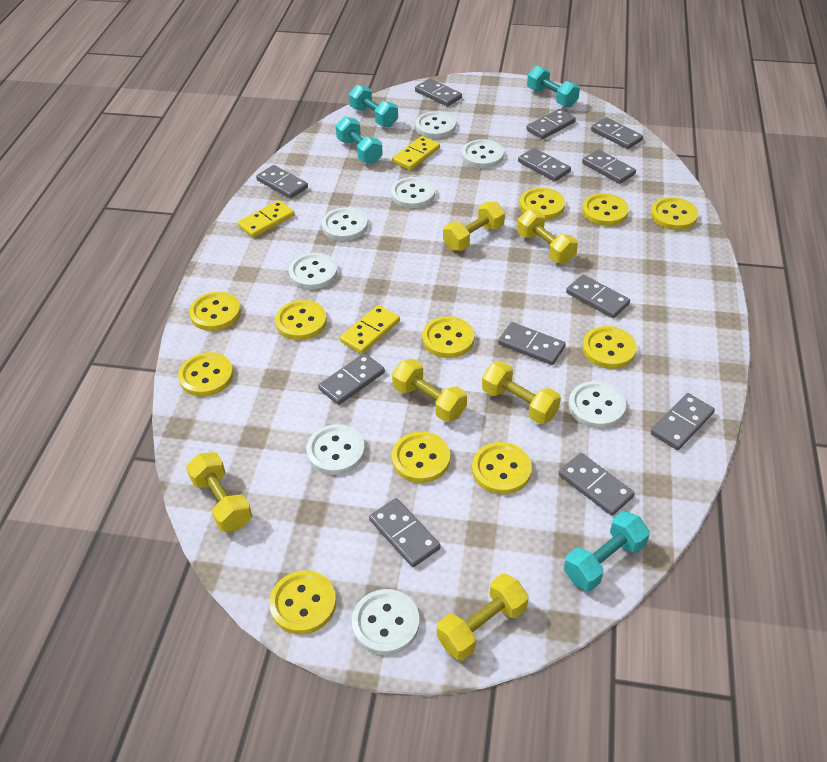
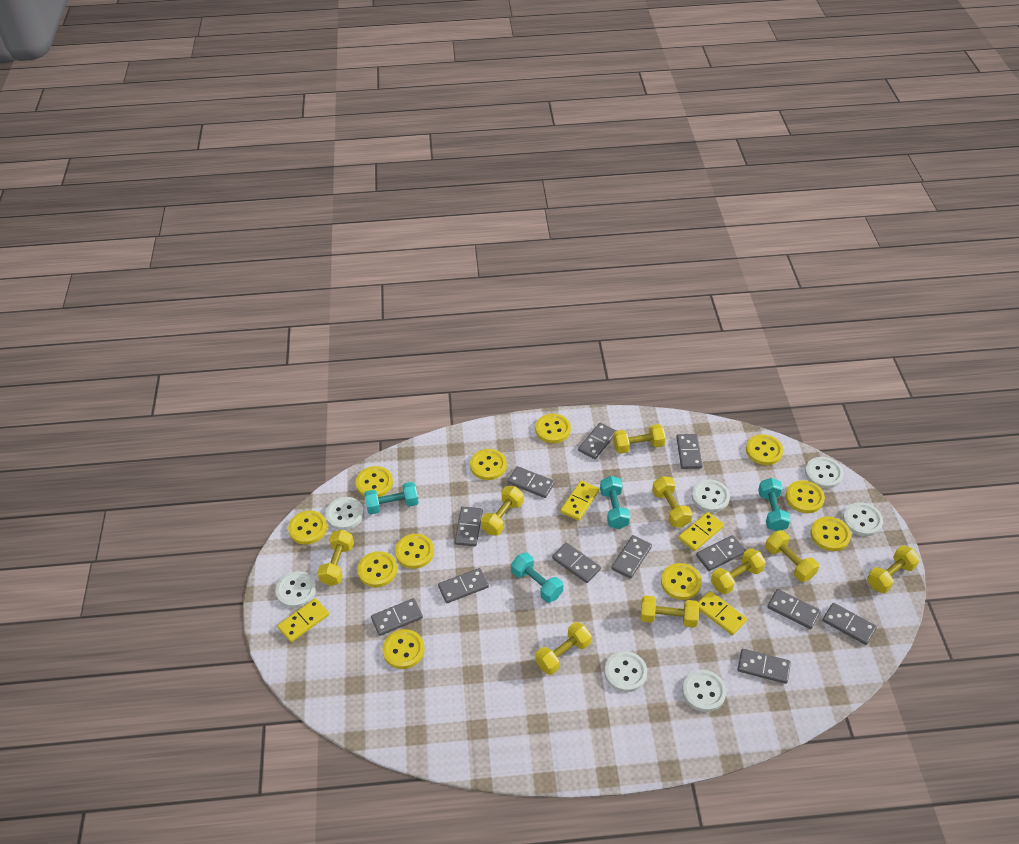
white button: 8 -> 7
yellow domino: 3 -> 4
yellow dumbbell: 6 -> 9

